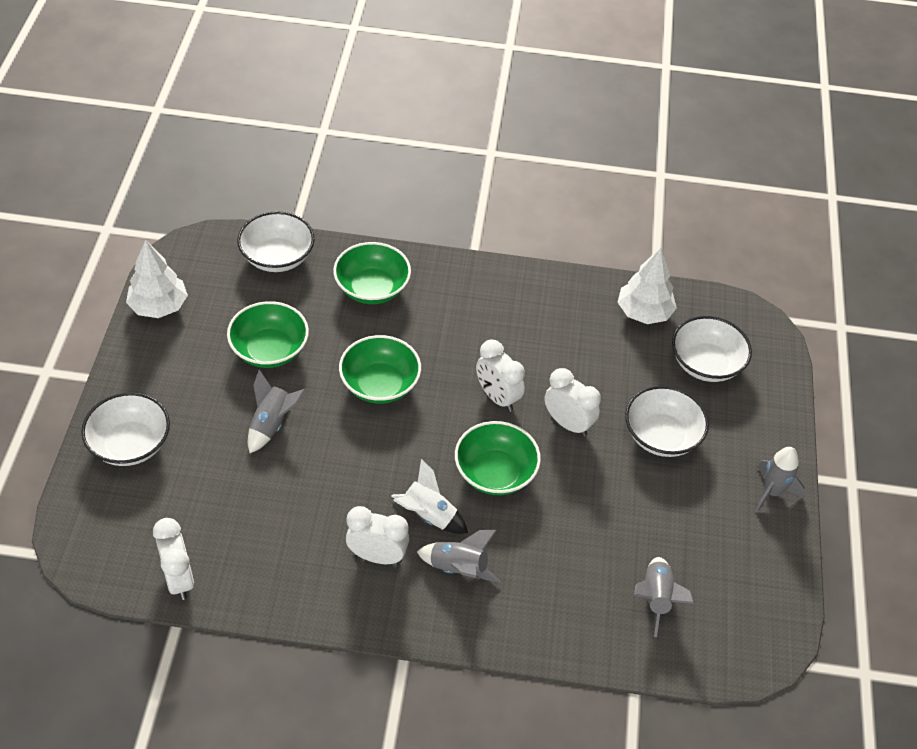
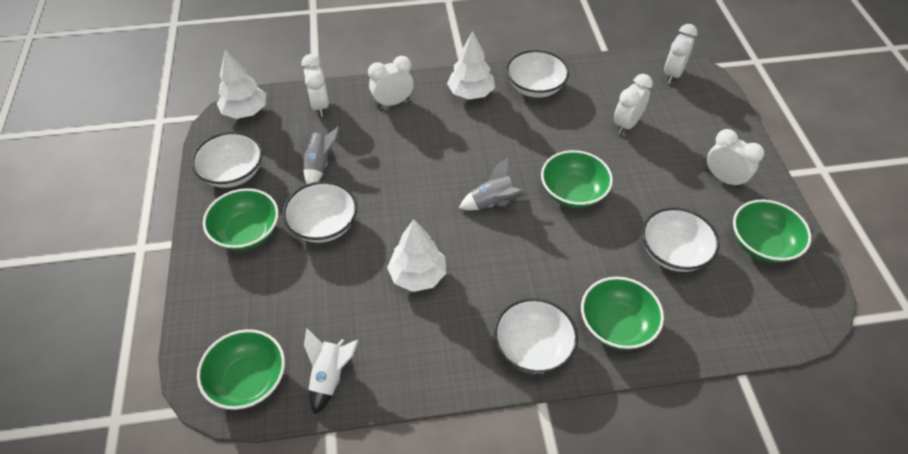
green bowl: 4 -> 5
grey rocket: 4 -> 2
white bowl: 4 -> 5
white clock: 4 -> 5
white tree: 2 -> 3

